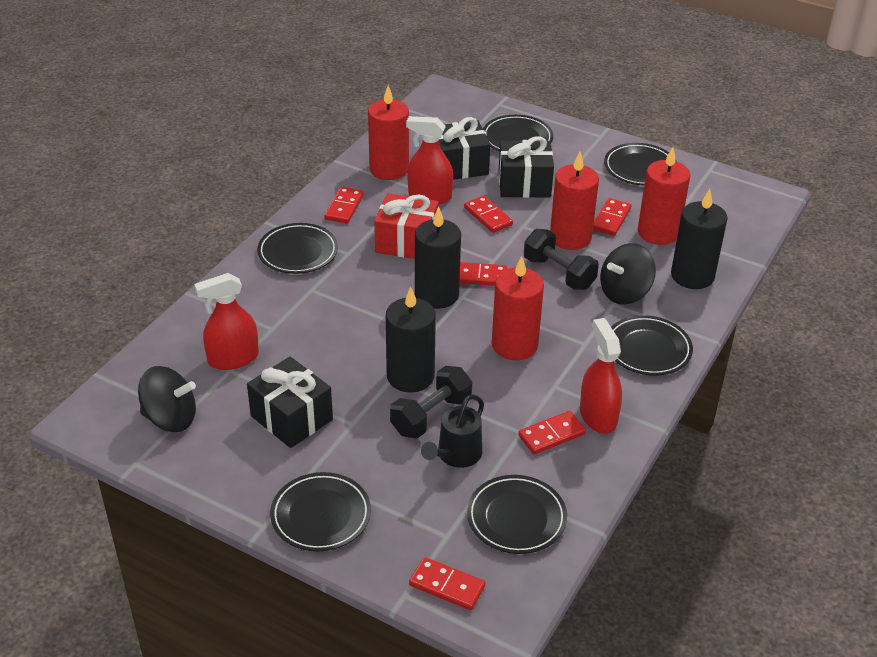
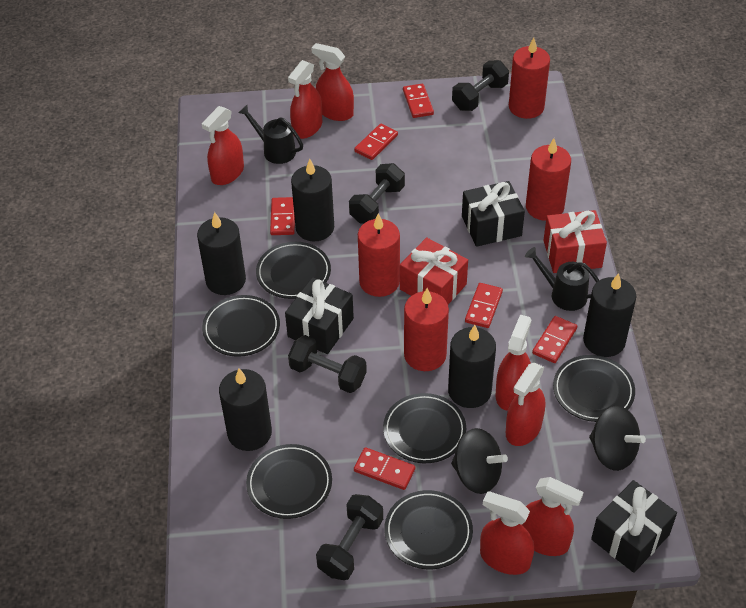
black candle: 3 -> 5
black dumbbell: 2 -> 4
black watering can: 1 -> 2
red gift: 1 -> 2
red spray bottle: 3 -> 7

